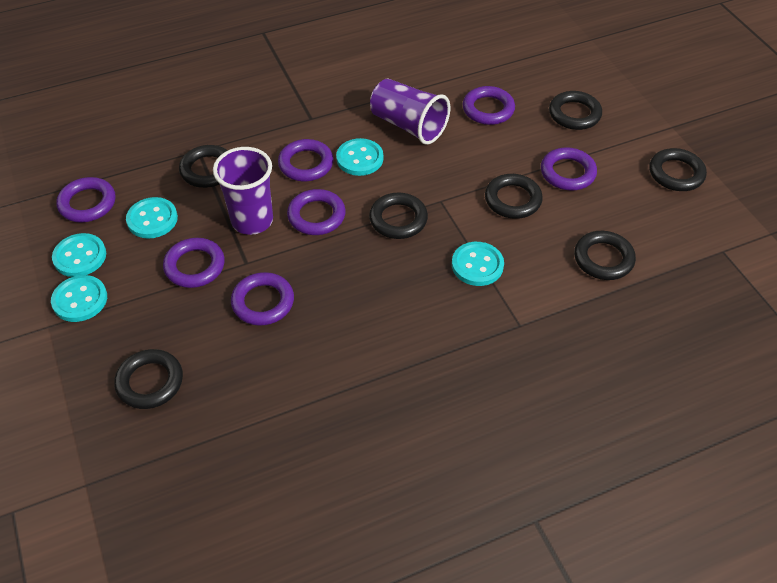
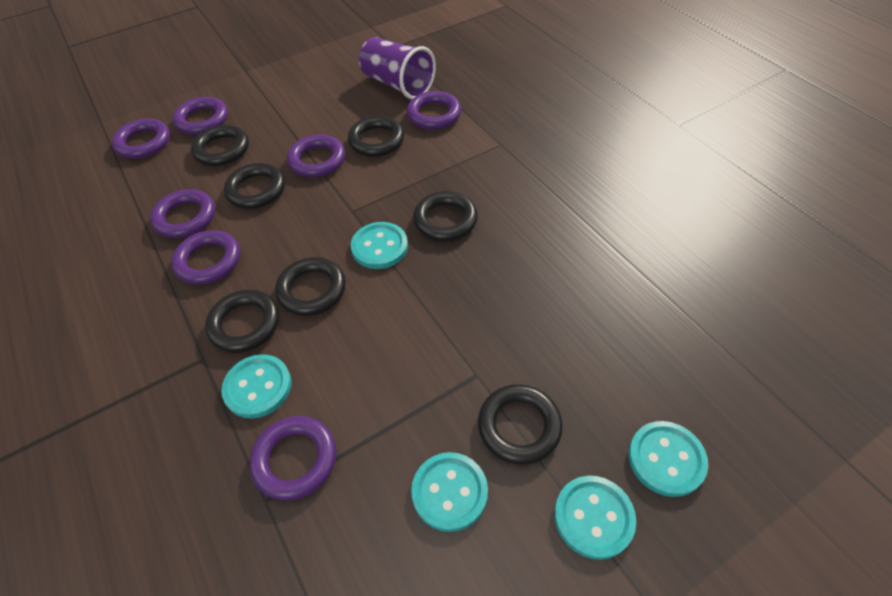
purple cup: 2 -> 1

